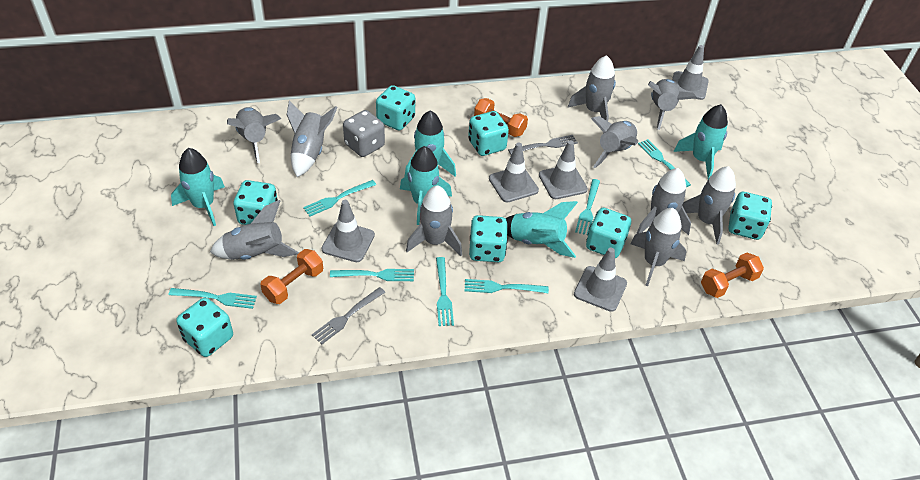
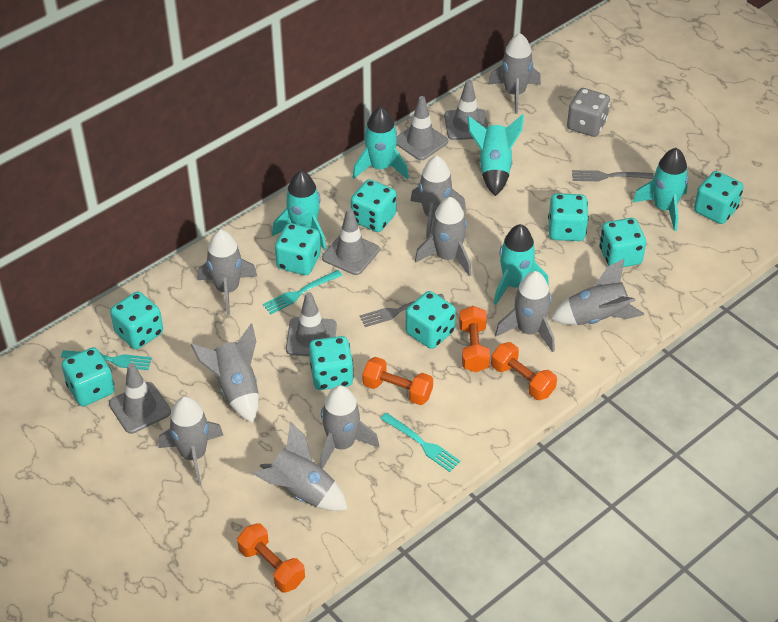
orange dumbbell: 3 -> 4
turquoise dice: 7 -> 9
turquoise fork: 7 -> 3

